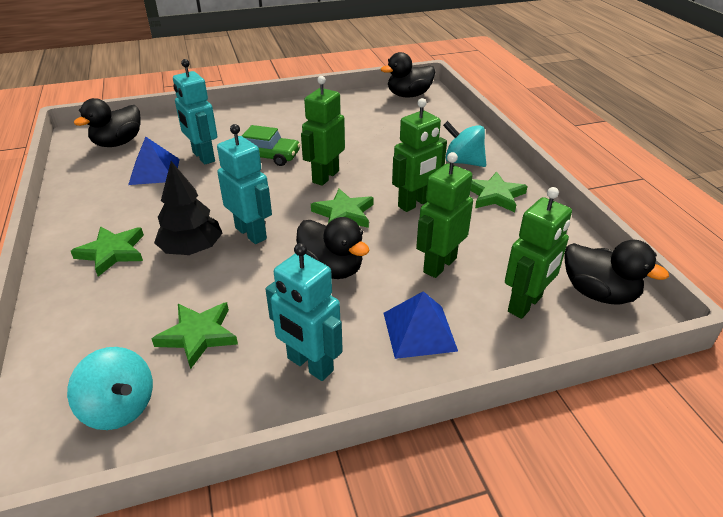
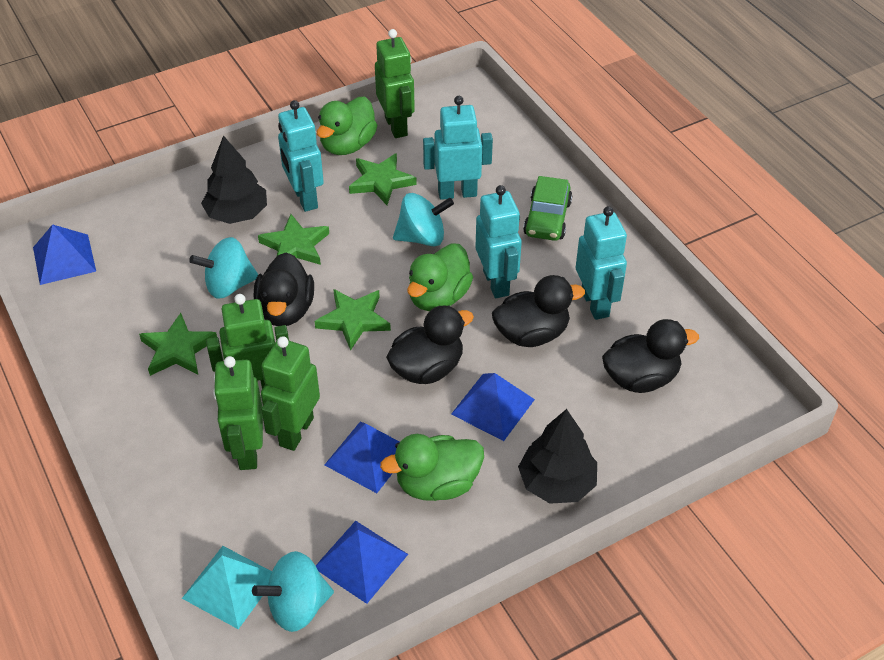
black tree: 1 -> 2
blue pyramid: 2 -> 4
green duck: 0 -> 3
turquoise pyramid: 0 -> 1
turquoise robot: 3 -> 4
turquoise spinning top: 2 -> 3

